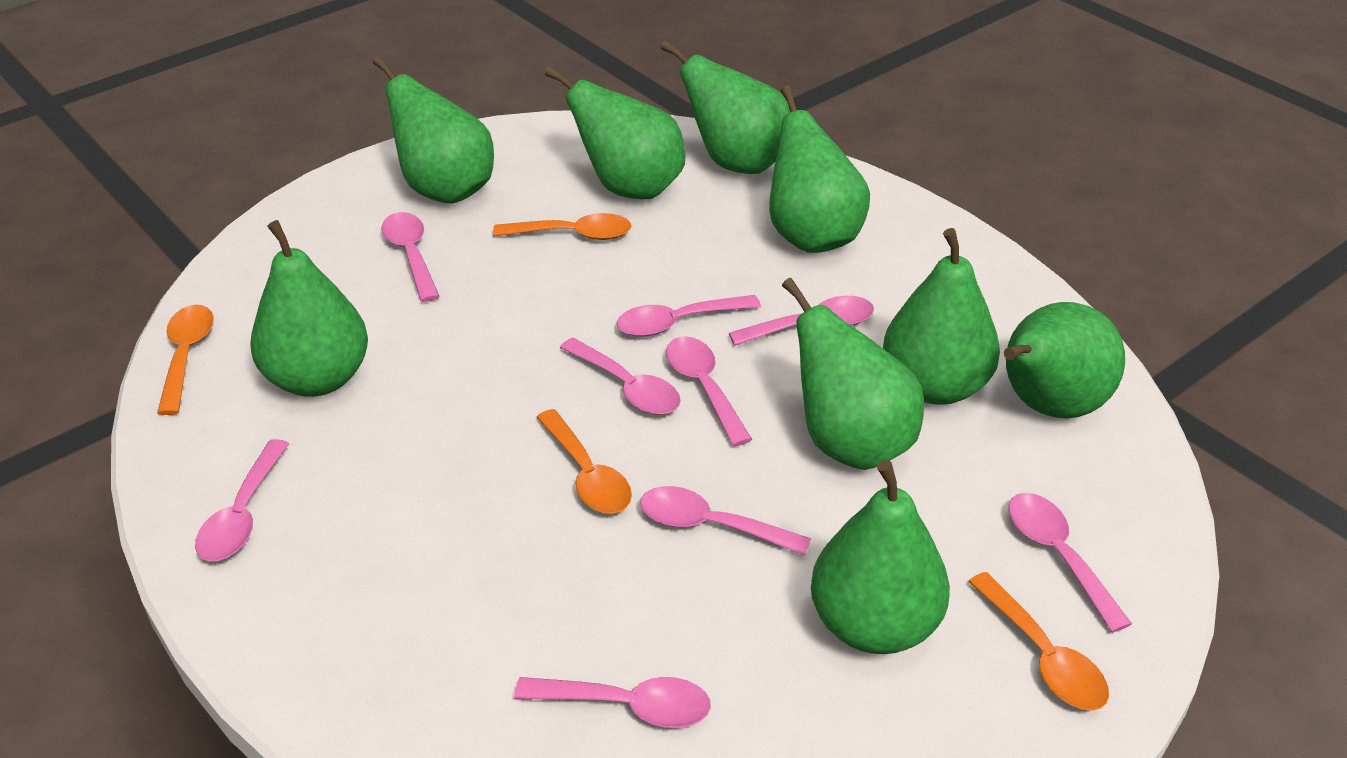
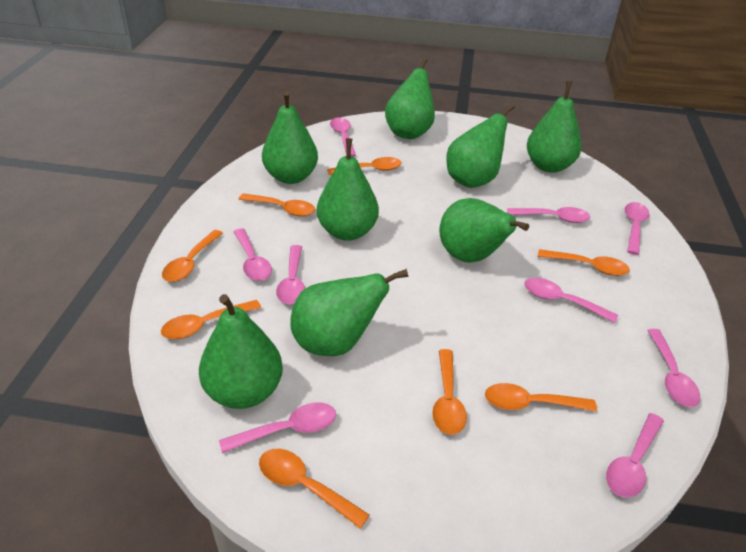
green pear: 9 -> 8
orange spoon: 4 -> 8

